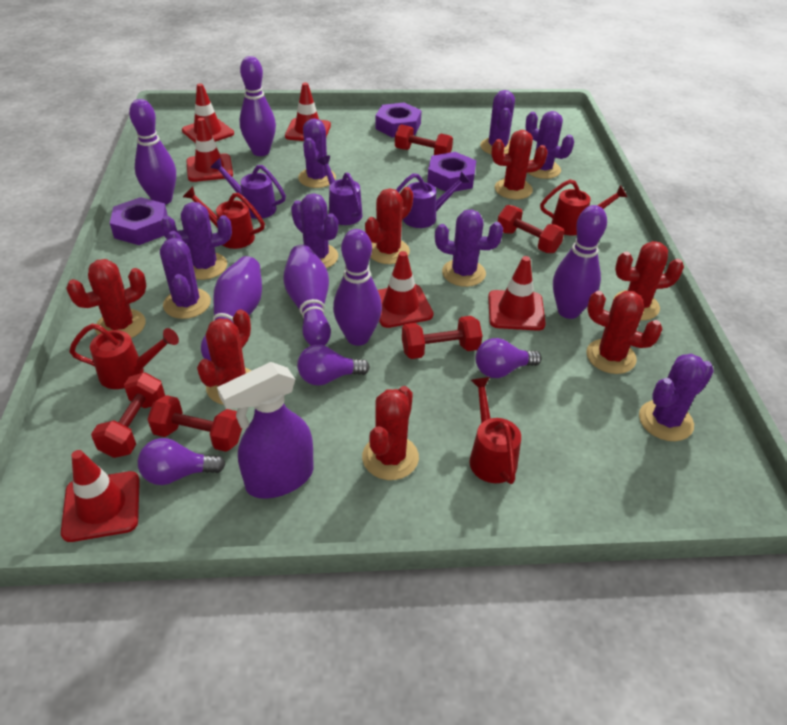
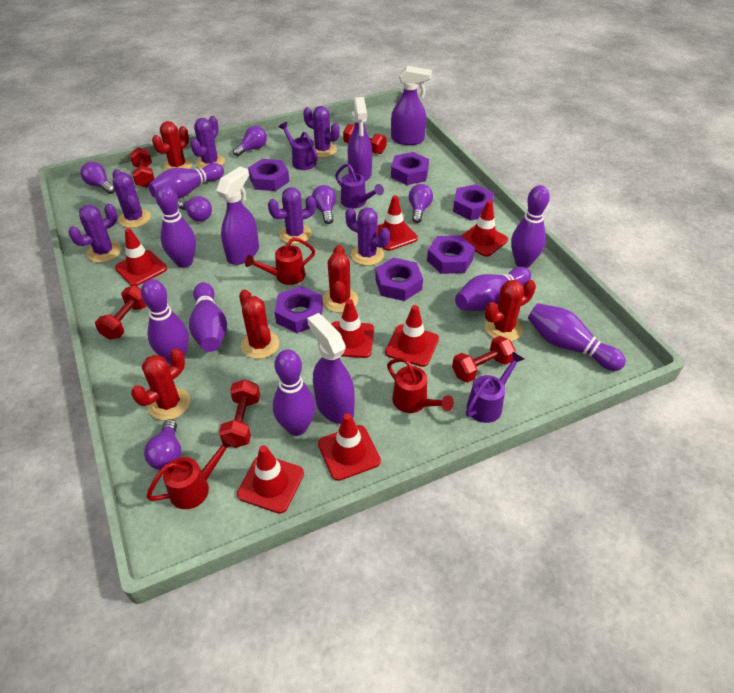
purple bowling pin: 6 -> 8
purple cactus: 8 -> 6
purple light bulb: 3 -> 6
purple nut: 3 -> 6
purple spray bottle: 1 -> 4
red cactus: 7 -> 5
red traffic cone: 6 -> 7
red watering can: 4 -> 3

